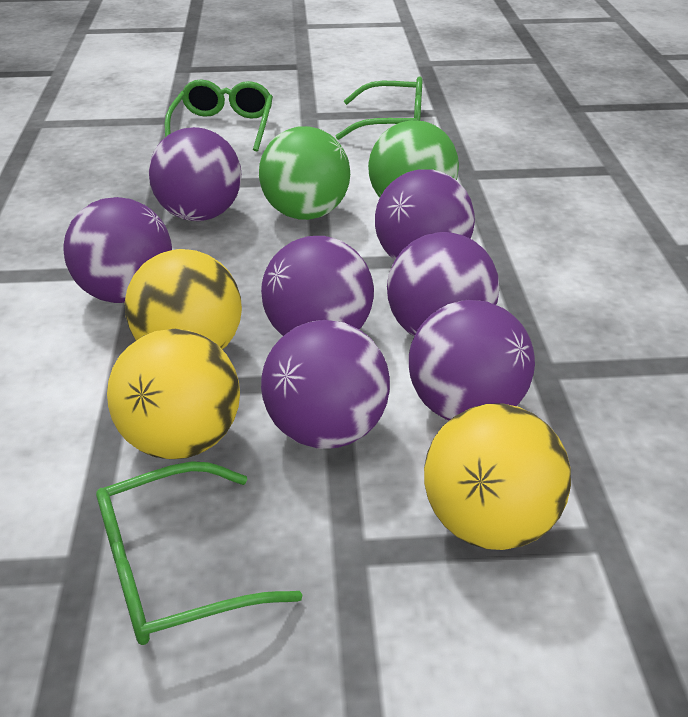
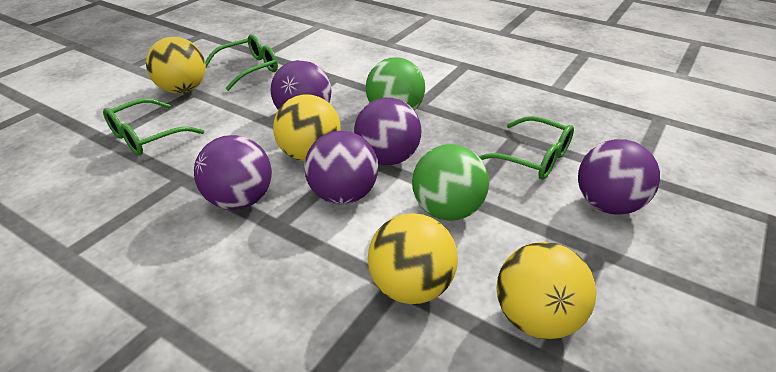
purple ball: 7 -> 5
yellow ball: 3 -> 4

